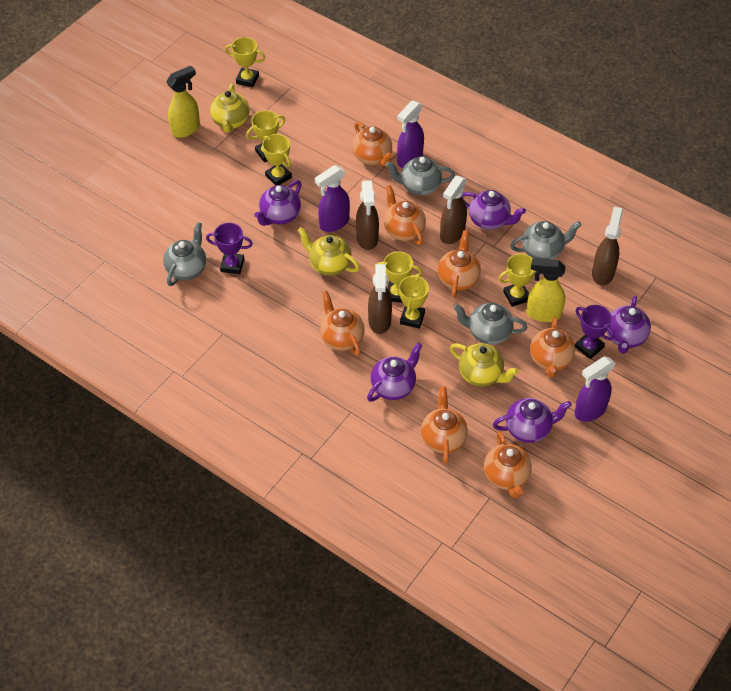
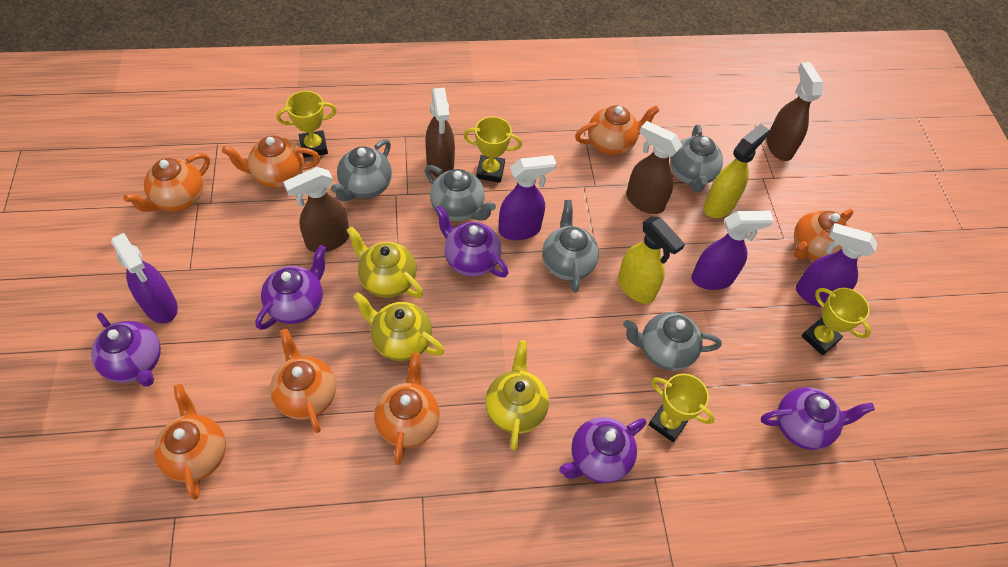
grey teapot: 4 -> 5
purple spray bottle: 3 -> 4
purple trophy: 2 -> 0
yellow trophy: 6 -> 4

